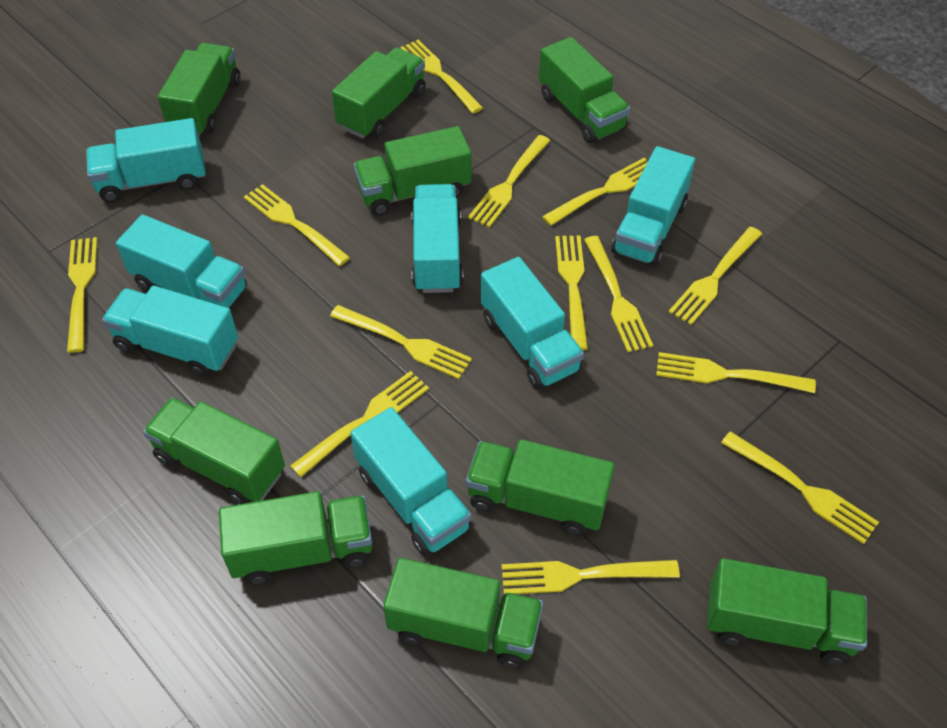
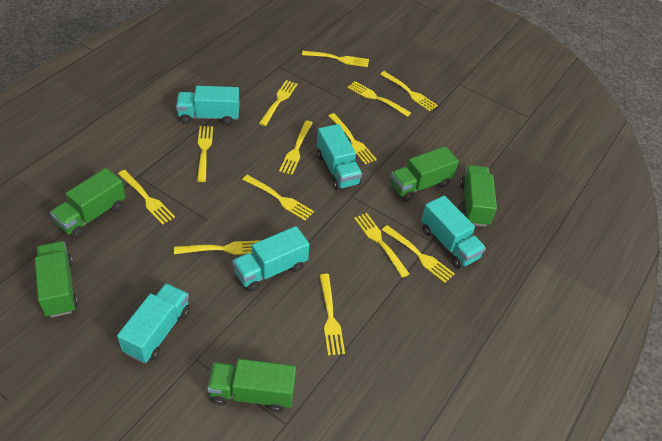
green truck: 9 -> 5
turquoise truck: 7 -> 5

